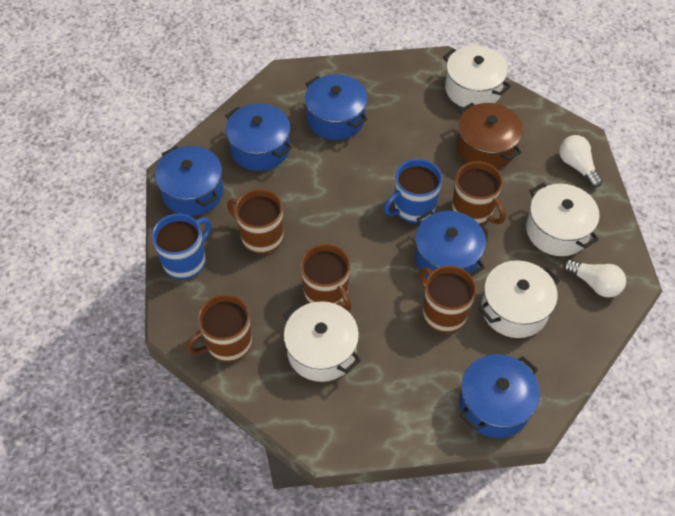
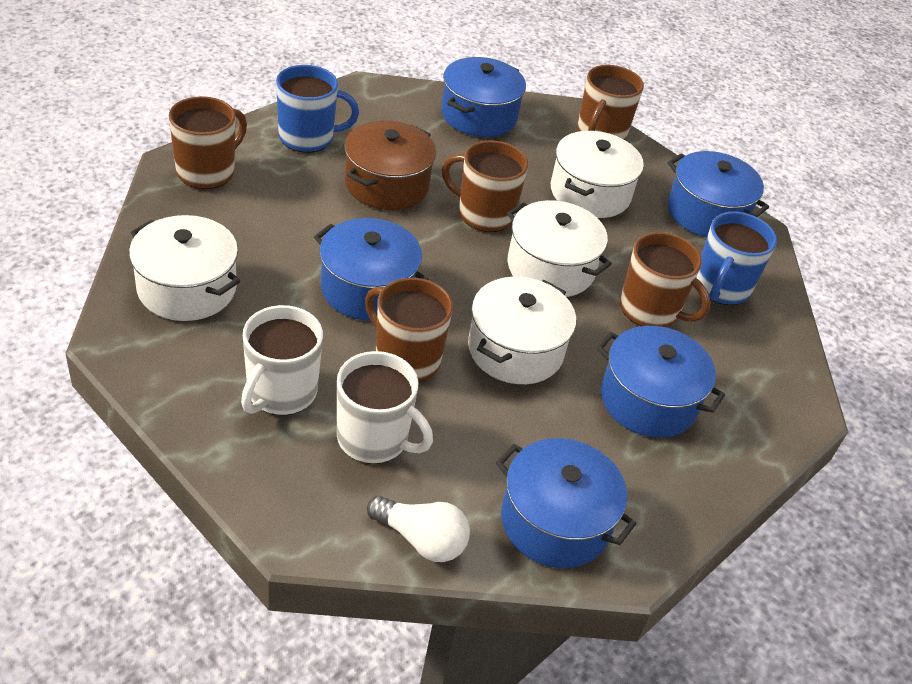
white light bulb: 2 -> 1
white mug: 0 -> 2

